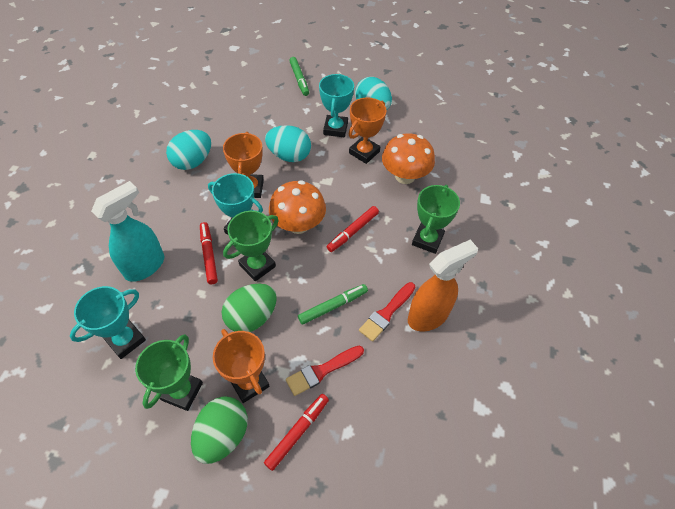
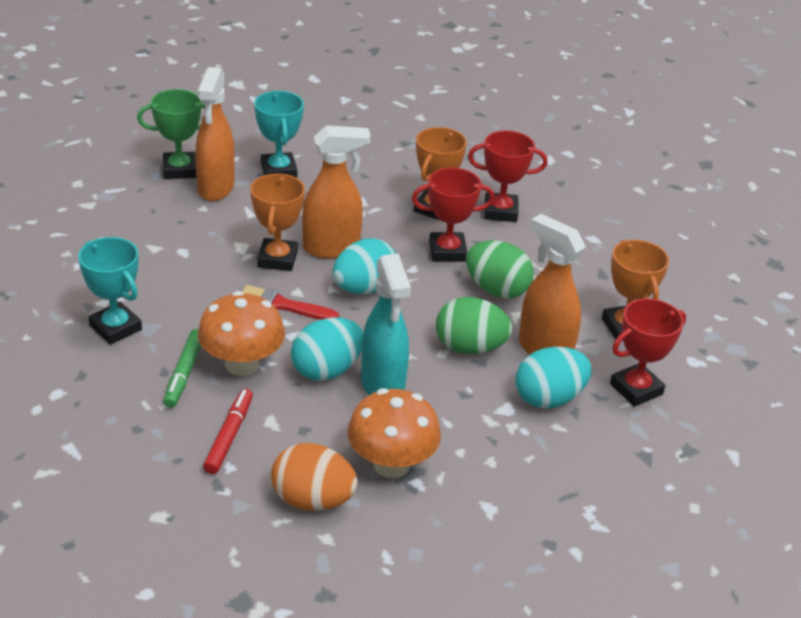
green marker: 2 -> 1
green trophy: 3 -> 1
orange egg: 0 -> 1
orange spray bottle: 1 -> 3
red brush: 2 -> 1
red marker: 3 -> 1
red trophy: 0 -> 3
turquoise trophy: 3 -> 2

